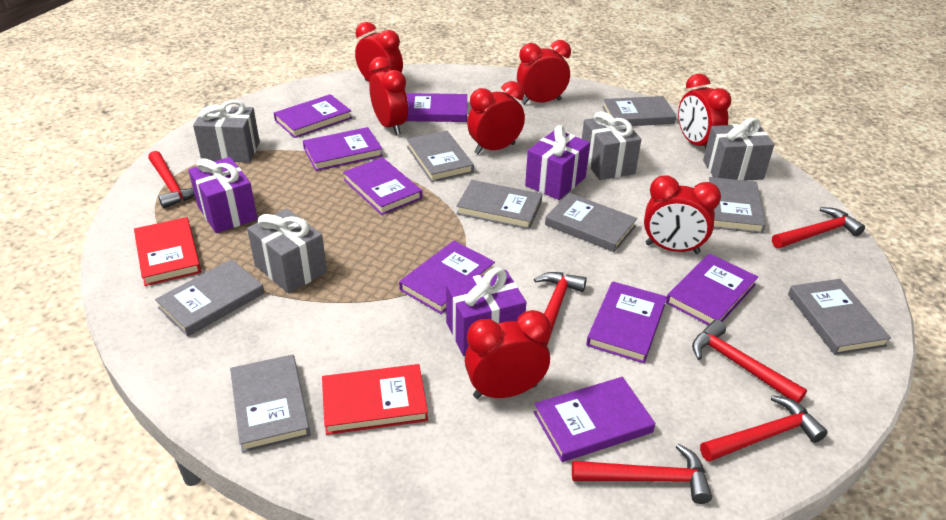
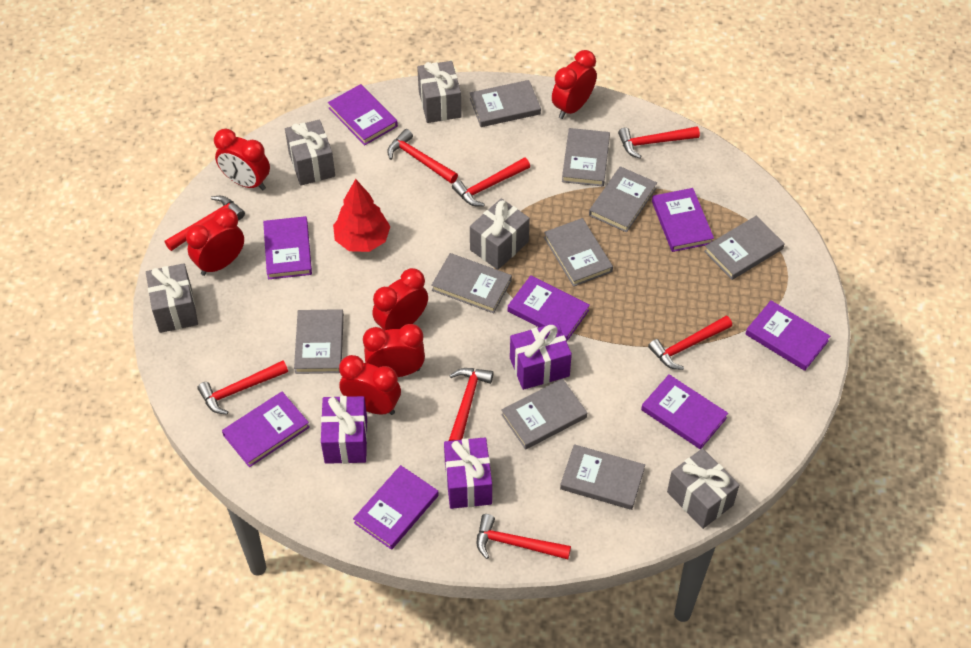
grey book: 8 -> 9
grey gift: 4 -> 5
red book: 2 -> 0
red clock: 7 -> 6
red hammer: 6 -> 8
red tree: 0 -> 1

